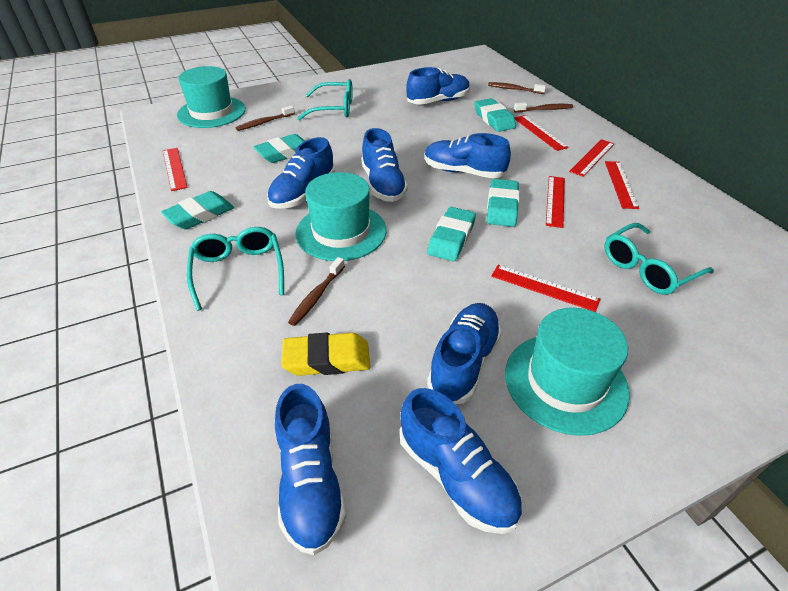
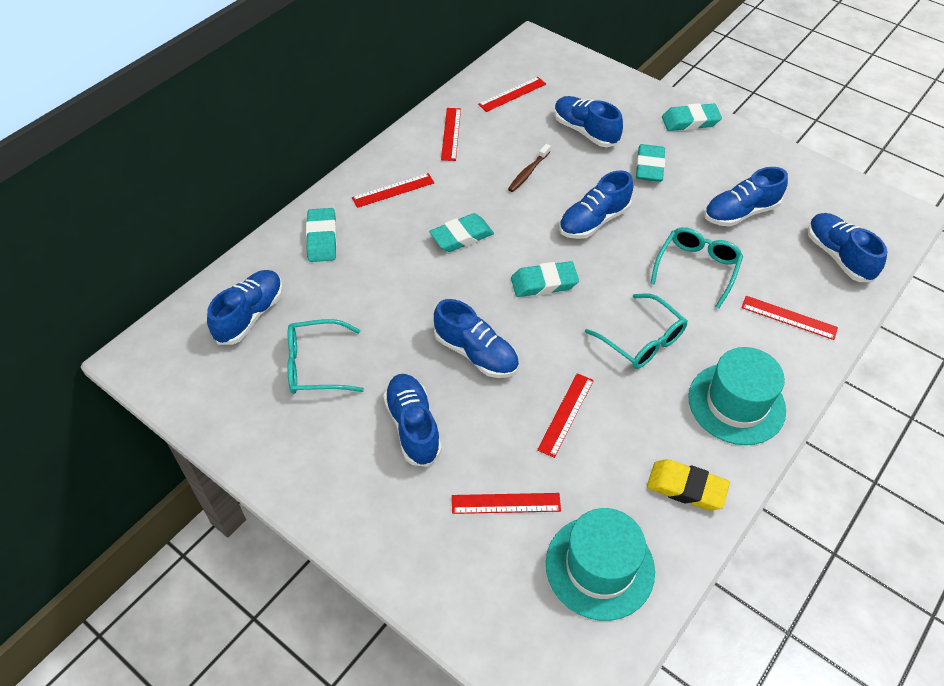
brown toothbrush: 4 -> 1
turquoise hat: 3 -> 2

